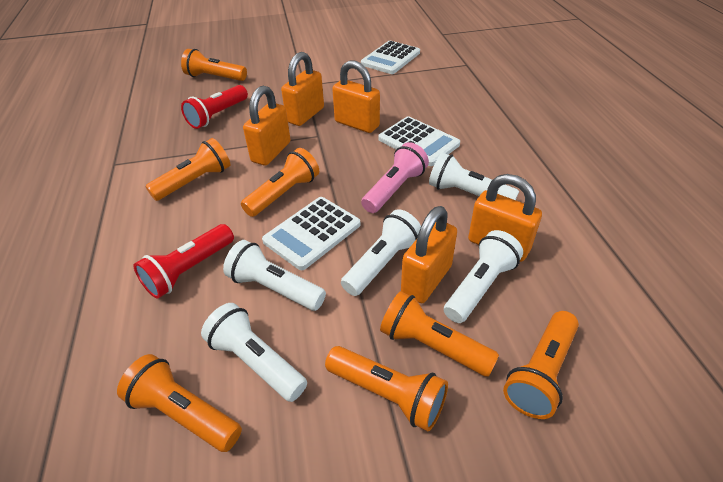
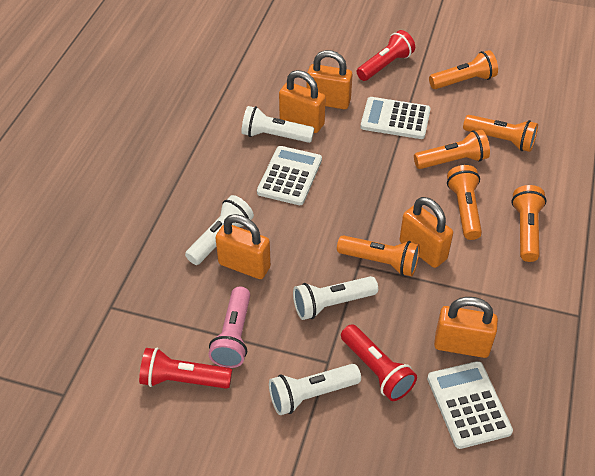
orange flashlight: 7 -> 6
red flashlight: 2 -> 3
white flashlight: 5 -> 4

